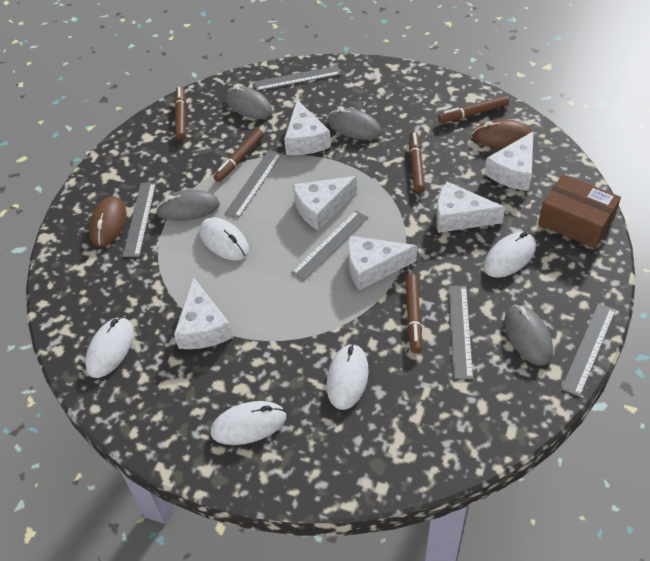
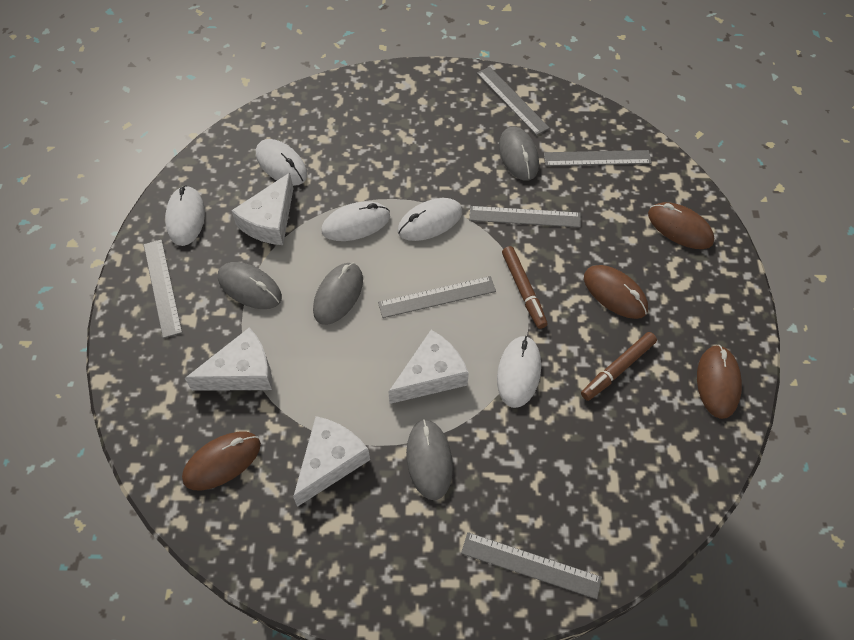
brown box: 1 -> 0
brown marker: 5 -> 2
brown mouse: 2 -> 4
white cheese: 6 -> 4

